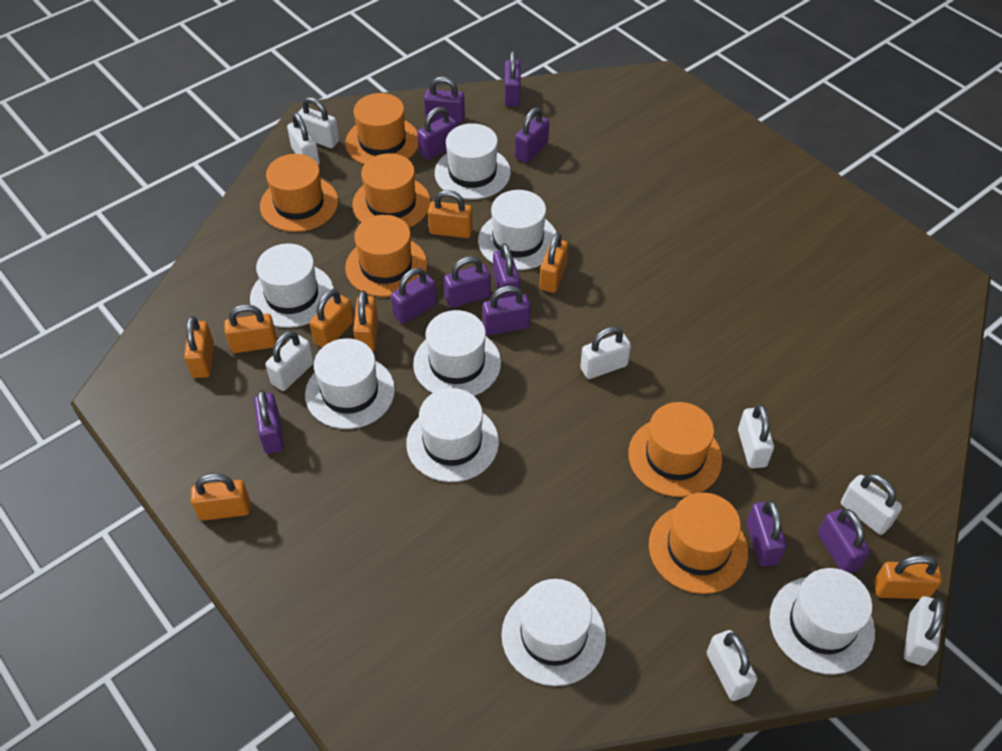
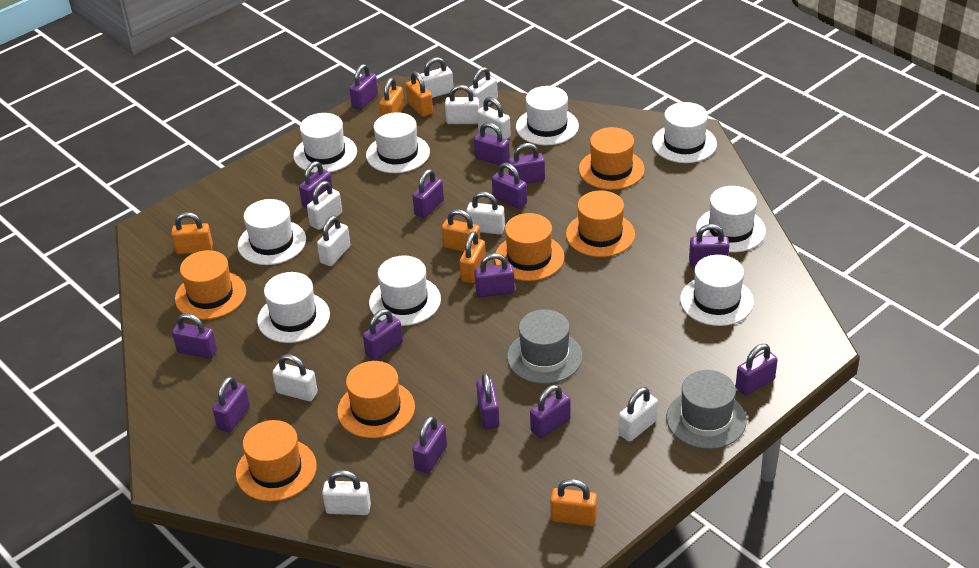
grey hat: 0 -> 2
orange padlock: 8 -> 6
purple padlock: 11 -> 15
white hat: 8 -> 9
white padlock: 8 -> 10

